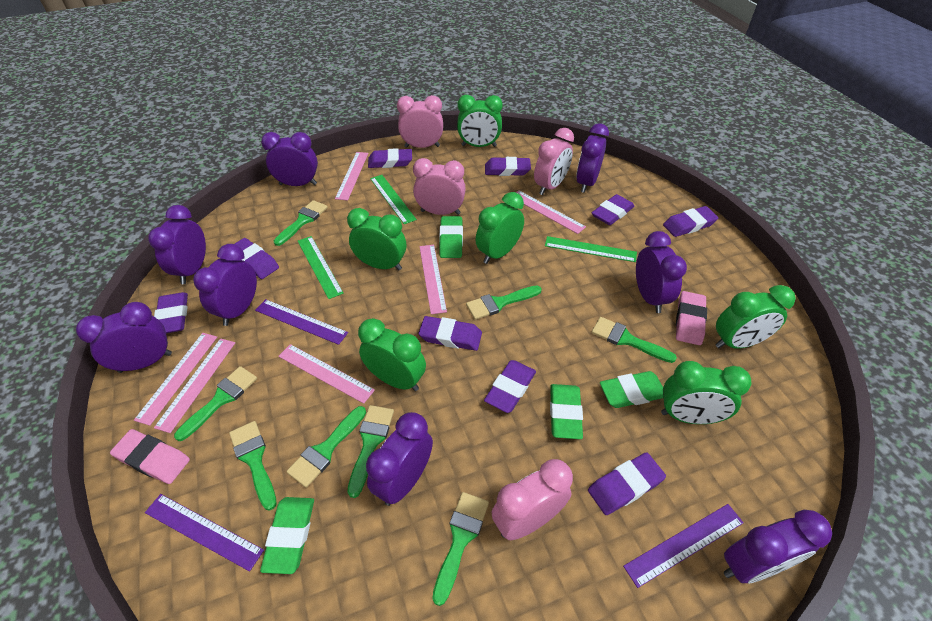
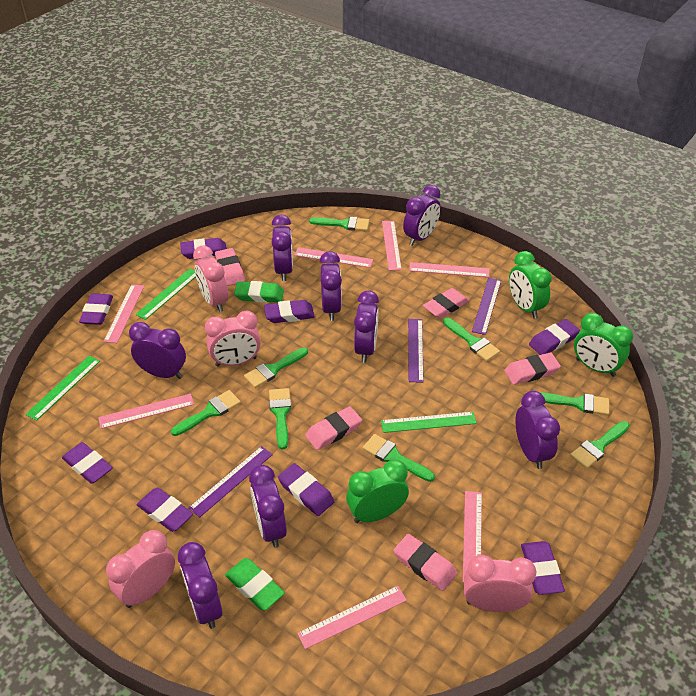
green clock: 6 -> 3
green eraser: 4 -> 2
pink eraser: 2 -> 5
pink ruler: 6 -> 7
purple eraser: 9 -> 8

